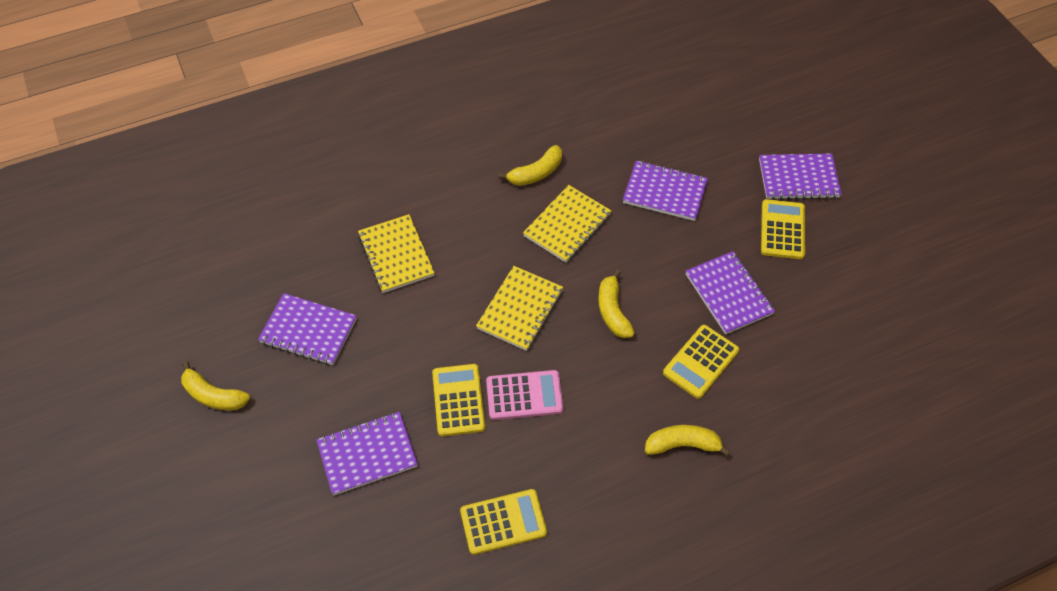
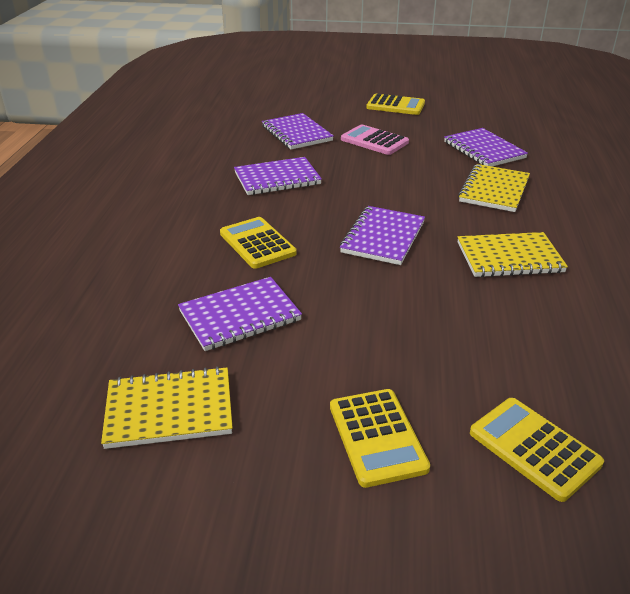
yellow banana: 4 -> 0

